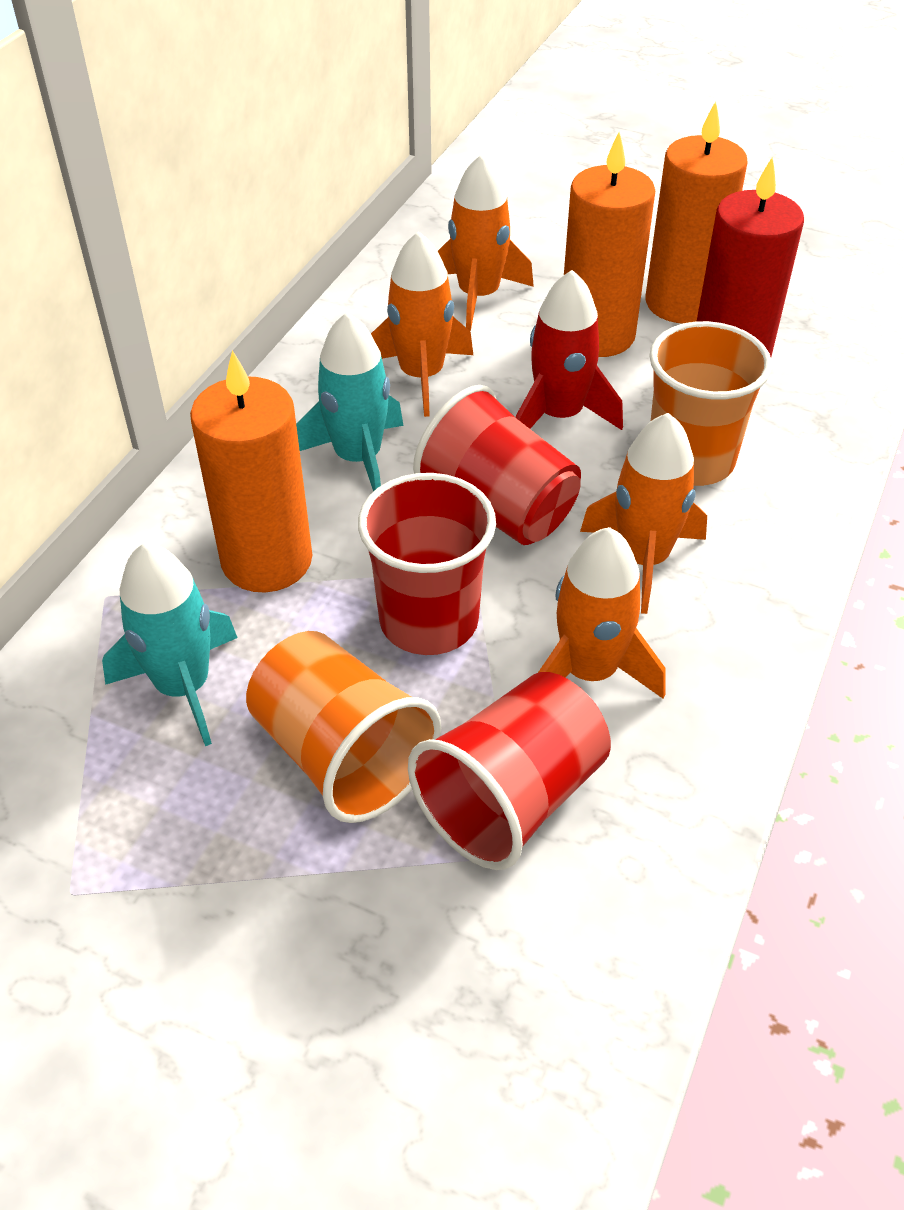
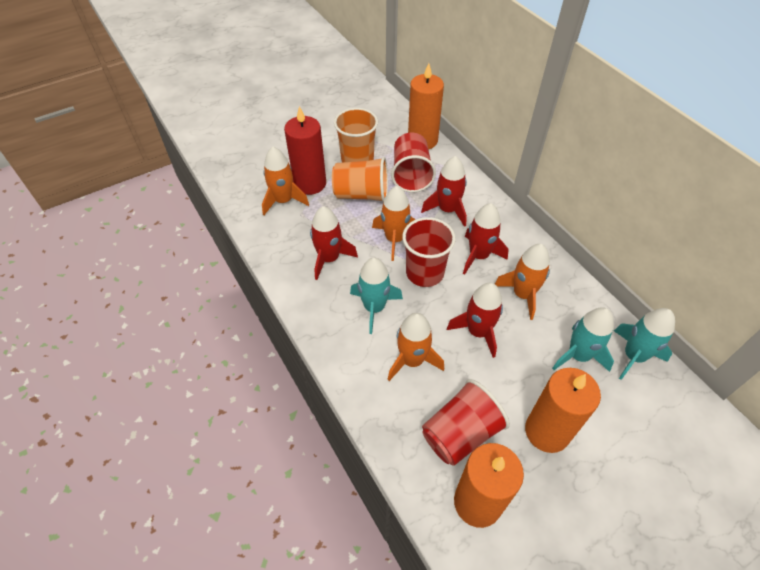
red rocket: 1 -> 4
turquoise rocket: 2 -> 3

